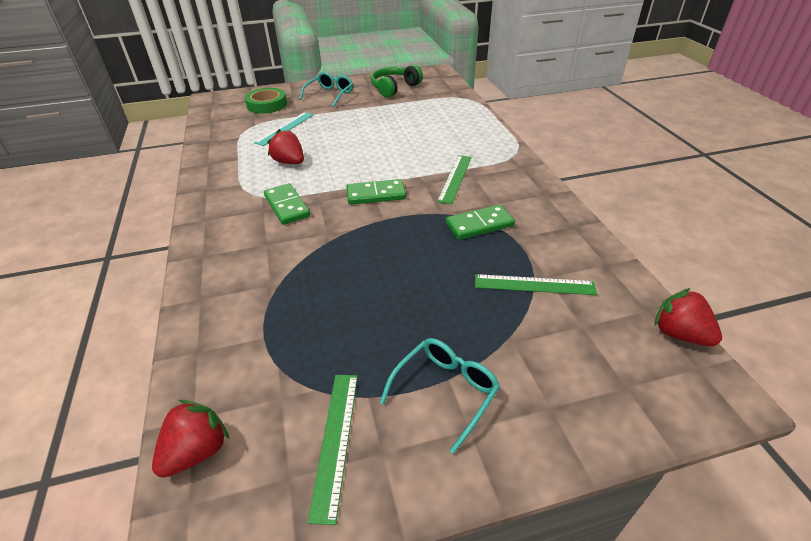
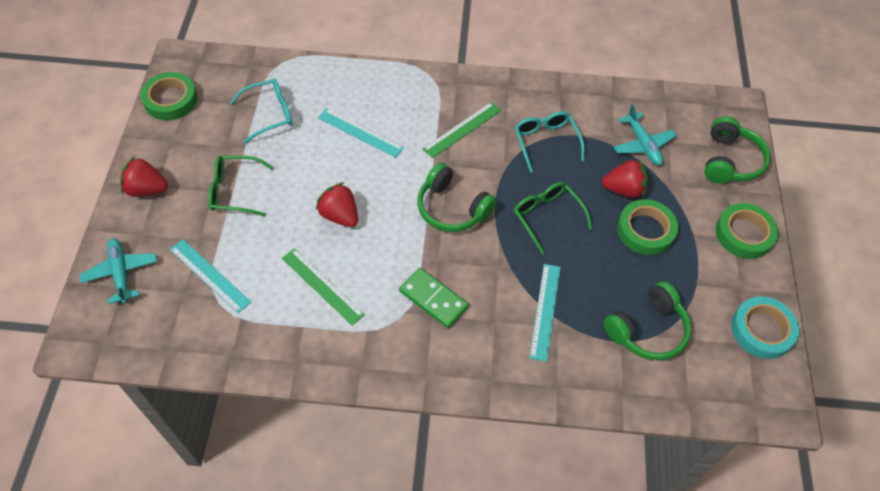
green domino: 3 -> 1
green glasses: 0 -> 2
green headphones: 1 -> 3
green ruler: 3 -> 2
green tape: 1 -> 3
turquoise plane: 0 -> 2
turquoise ruler: 1 -> 3
turquoise tape: 0 -> 1

